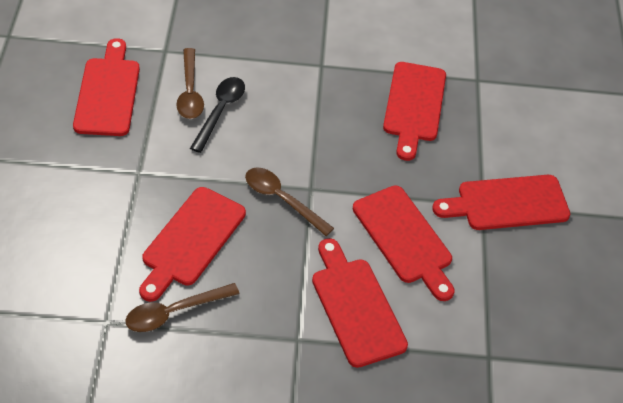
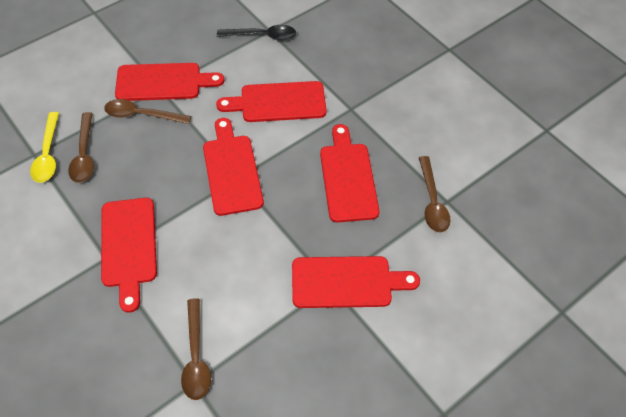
brown spoon: 3 -> 4
yellow spoon: 0 -> 1

